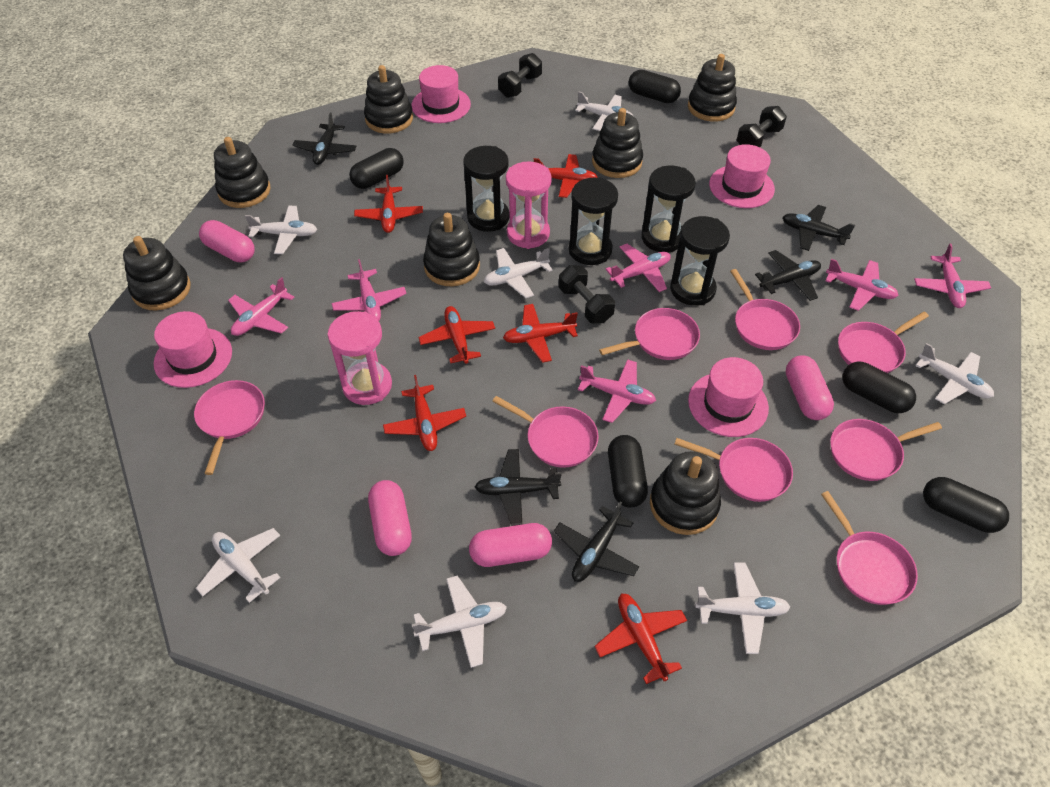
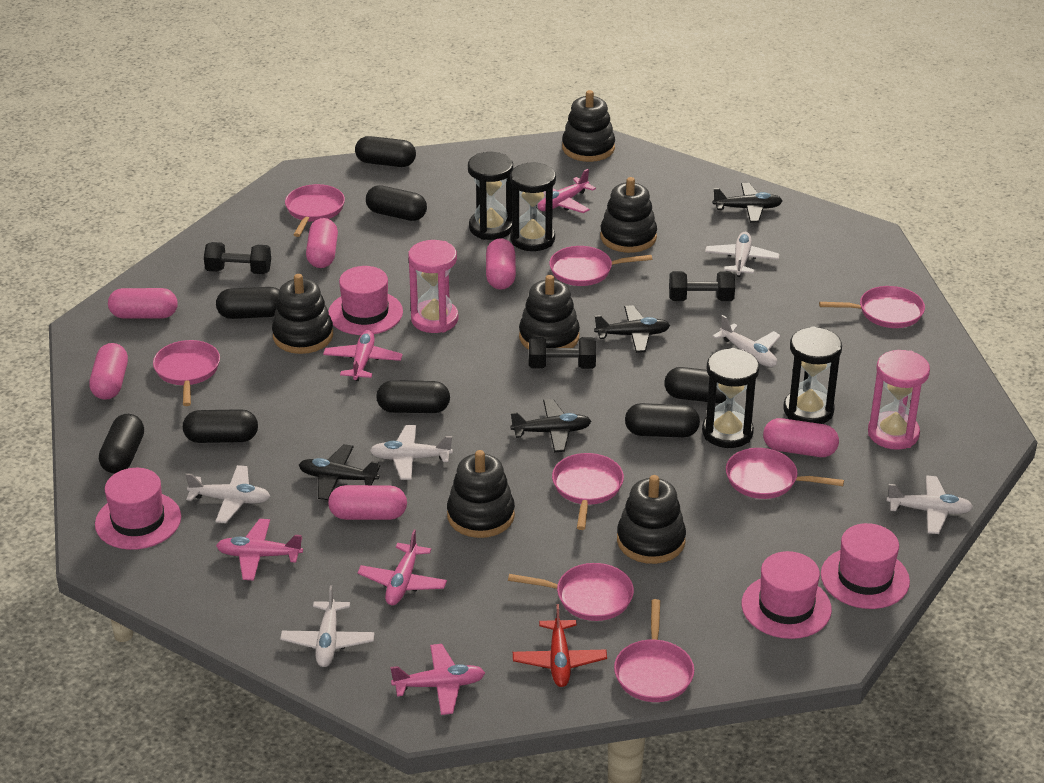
black capsule: 5 -> 8
black plane: 5 -> 4
black stacking toy: 7 -> 6
pink capsule: 4 -> 6
pink plane: 6 -> 5
red plane: 6 -> 1
white plane: 7 -> 6

